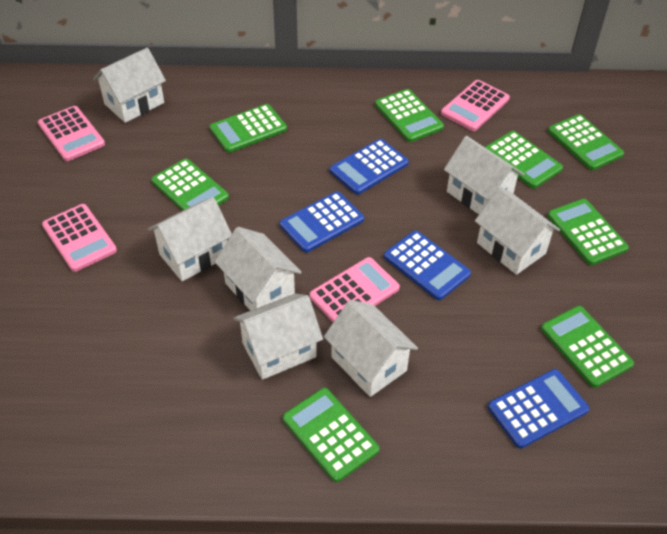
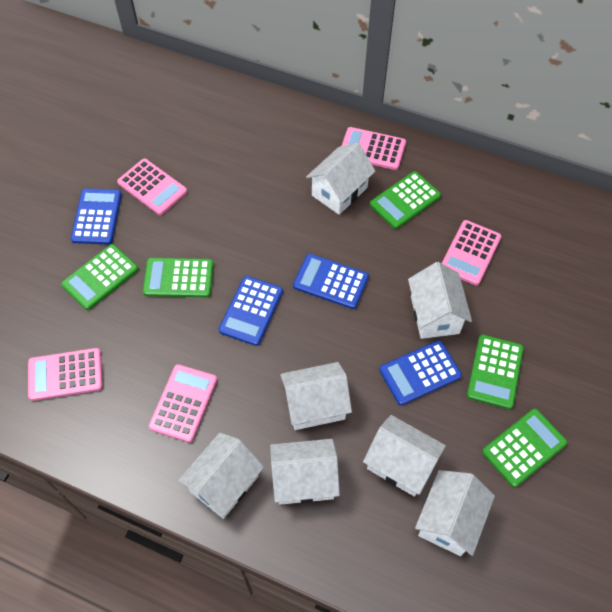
green calculator: 8 -> 5
pink calculator: 4 -> 5

